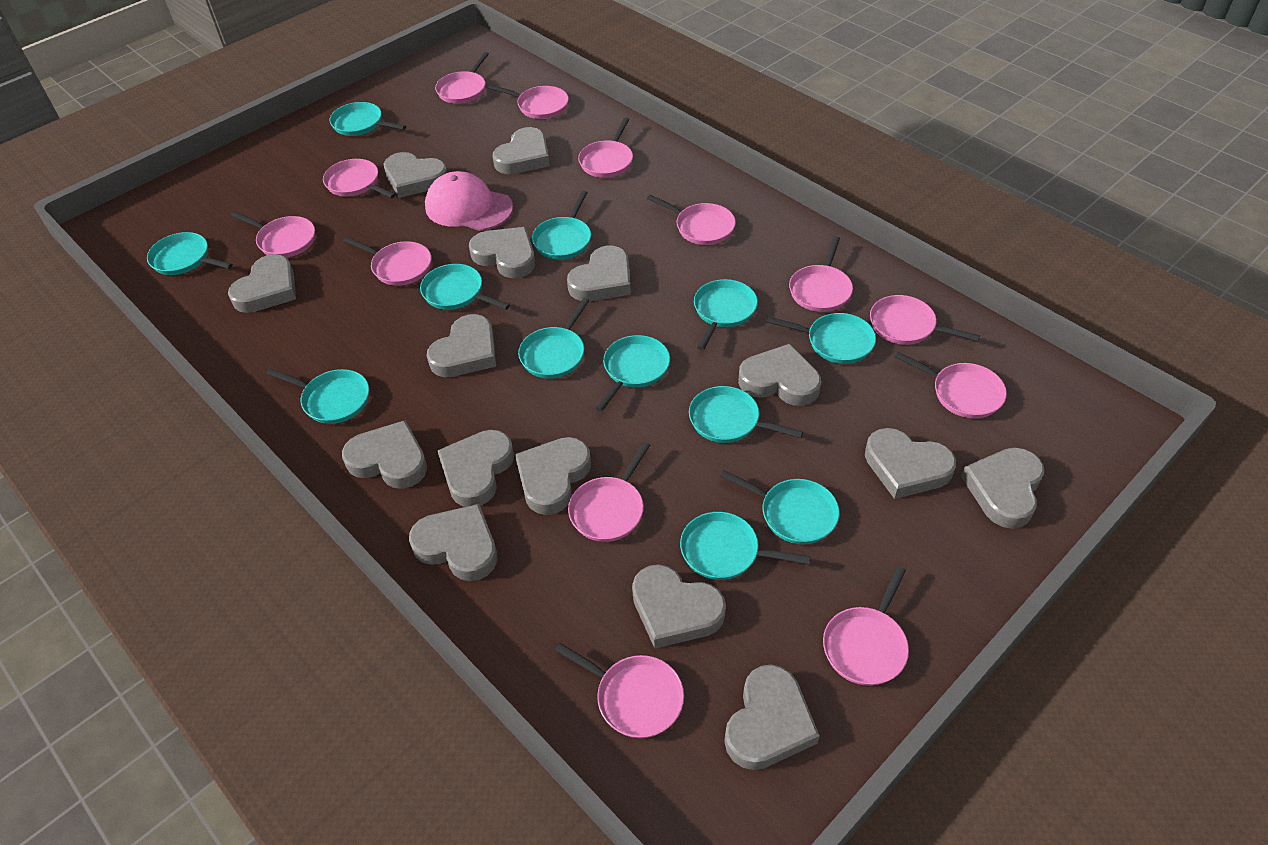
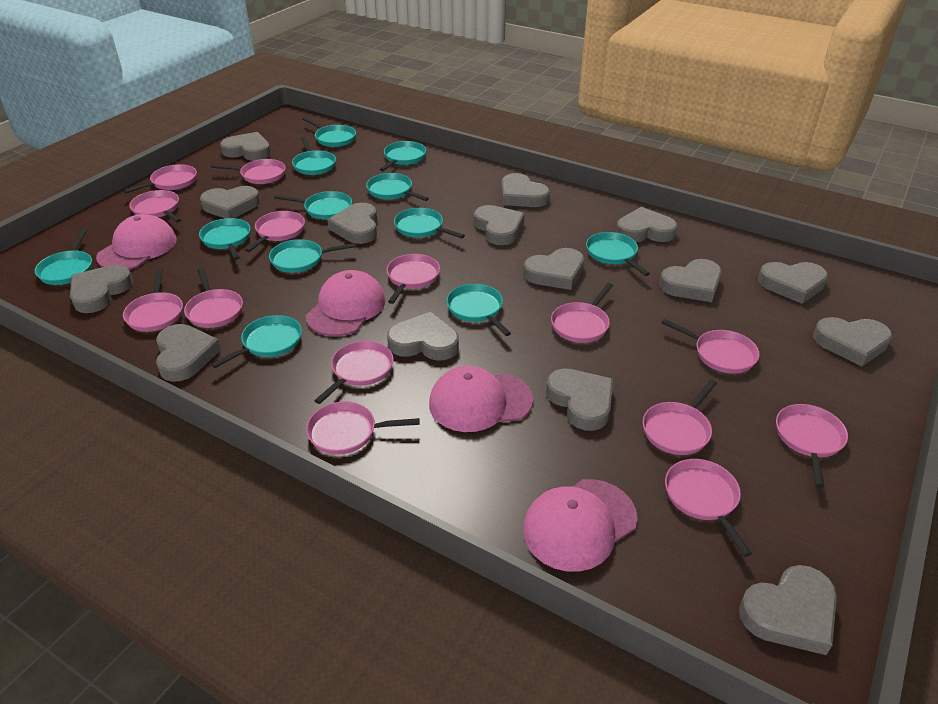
pink cap: 1 -> 4
pink pan: 13 -> 14

